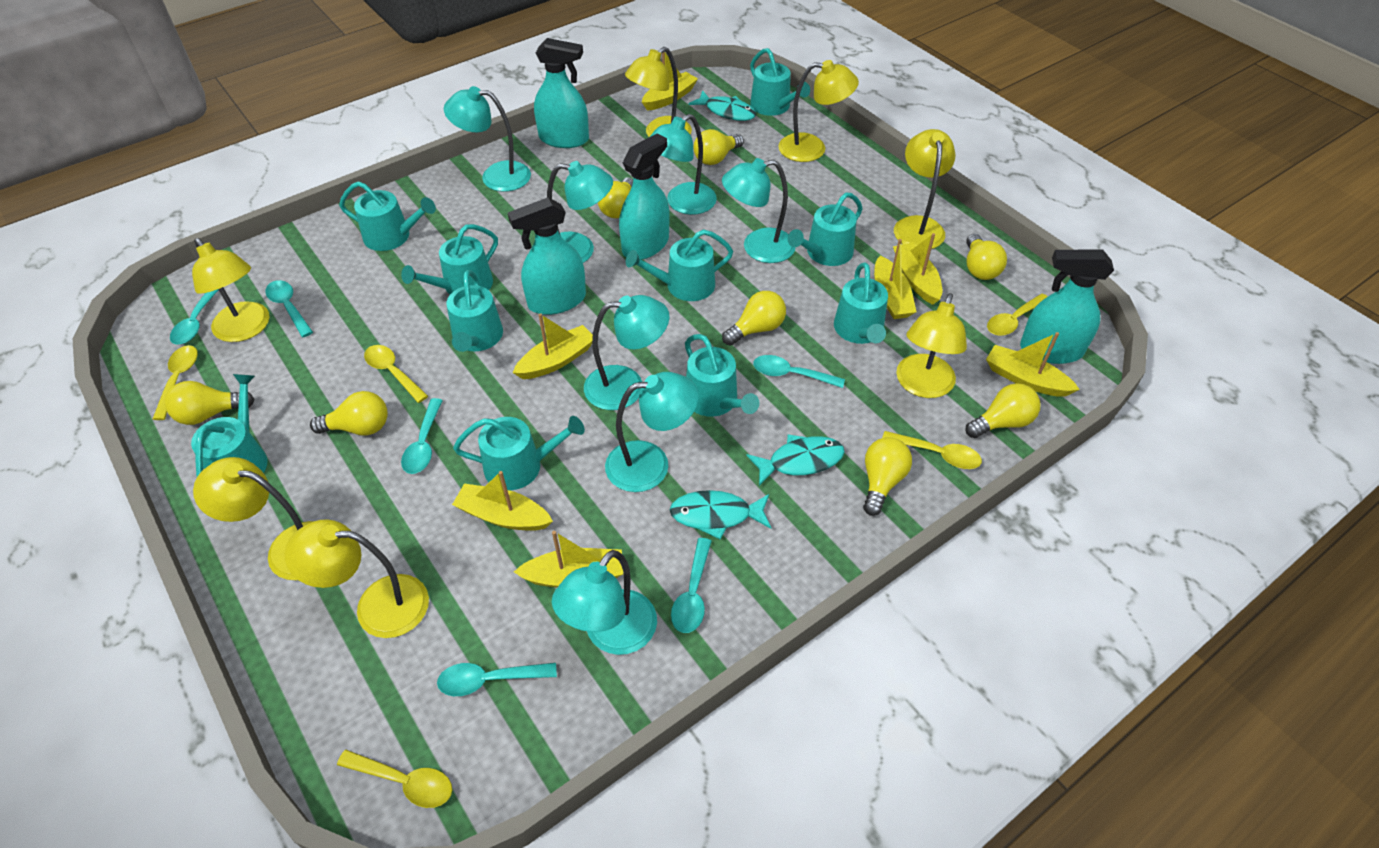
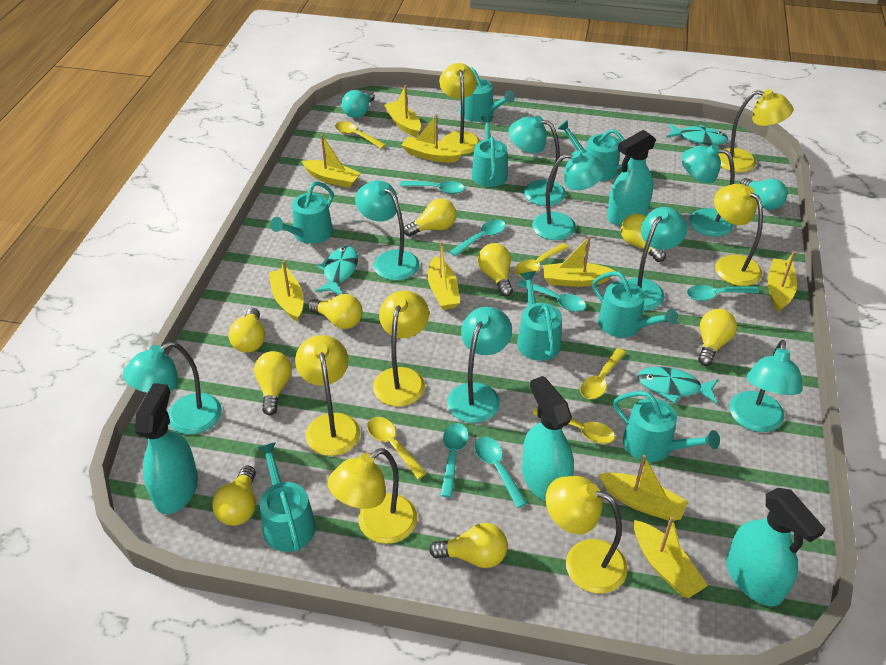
turquoise lamp: 7 -> 8
turquoise light bulb: 0 -> 2
turquoise watering can: 10 -> 8
yellow boat: 7 -> 9
yellow light bulb: 8 -> 9

